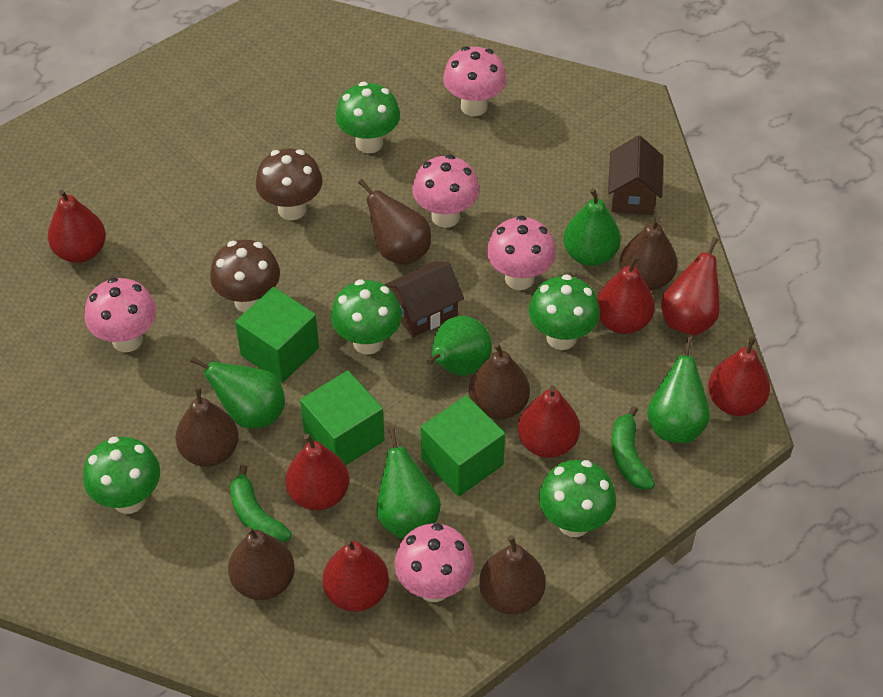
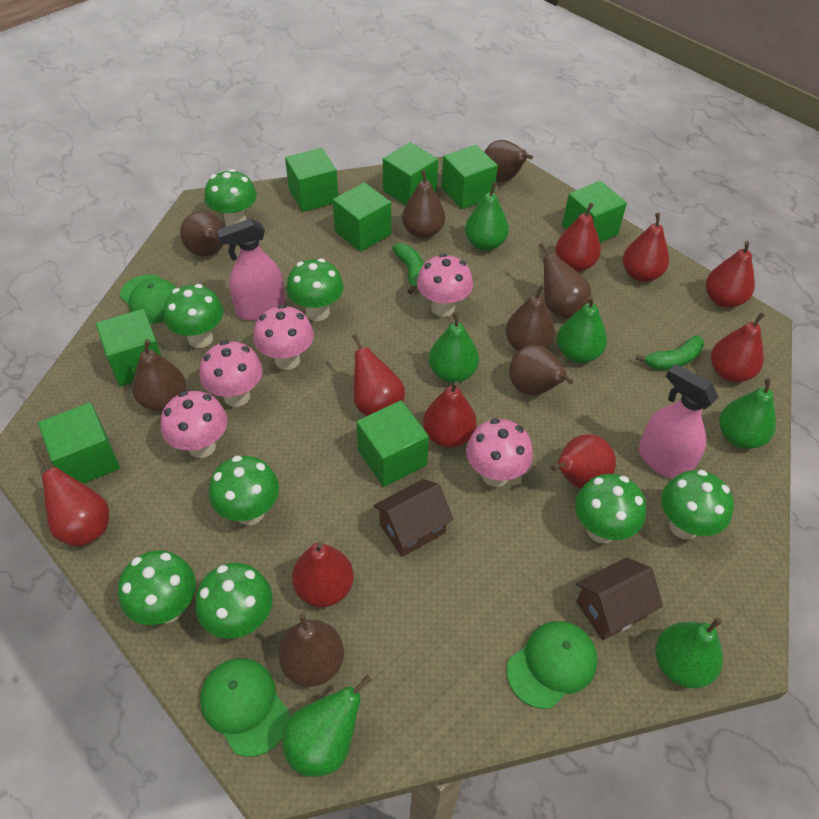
brown mushroom: 2 -> 0
brown pear: 6 -> 8
green cap: 0 -> 3
green cube: 3 -> 8
green mushroom: 5 -> 8
green pear: 5 -> 6
pink spray bottle: 0 -> 2
red pear: 7 -> 9

